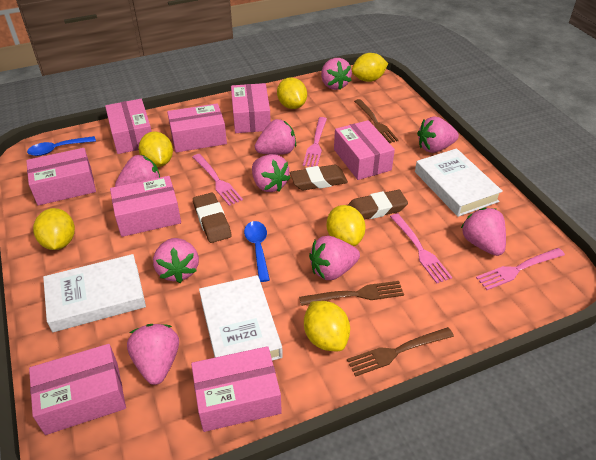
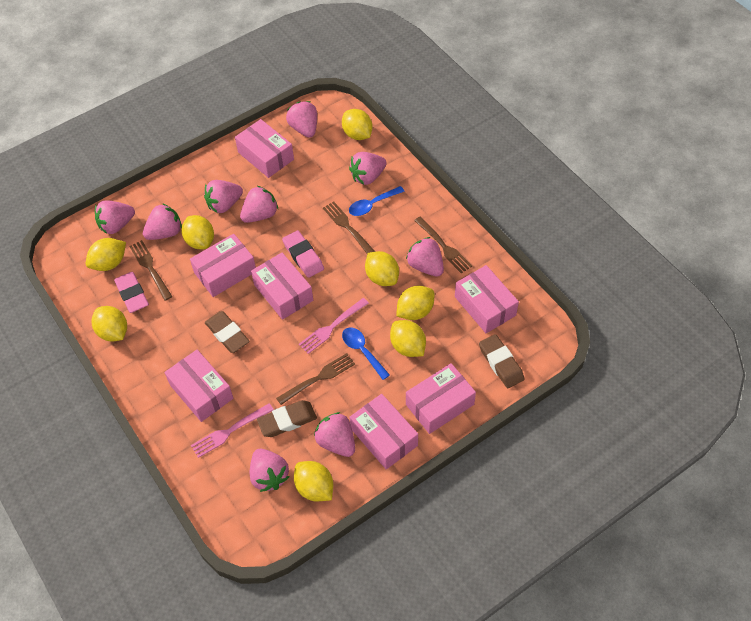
brown fork: 3 -> 4
pink box: 8 -> 7
pink eraser: 0 -> 2
pink fork: 4 -> 2
white book: 3 -> 0
yellow lemon: 6 -> 8

